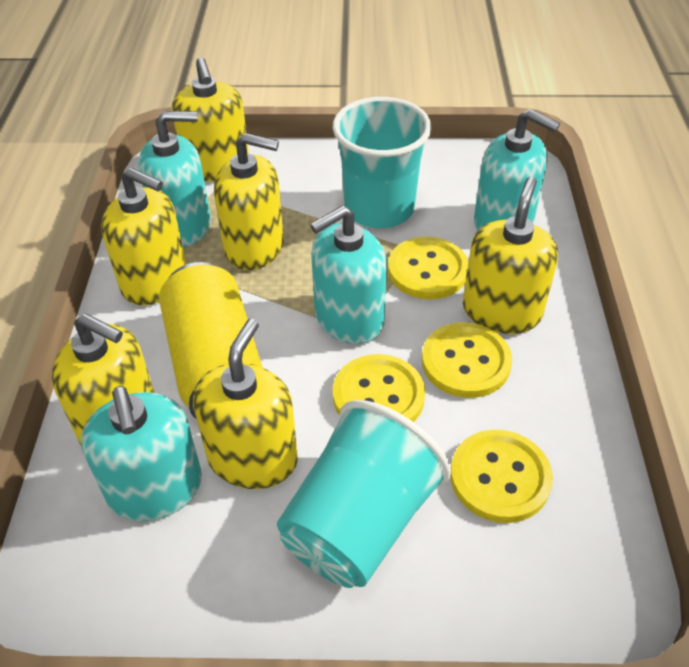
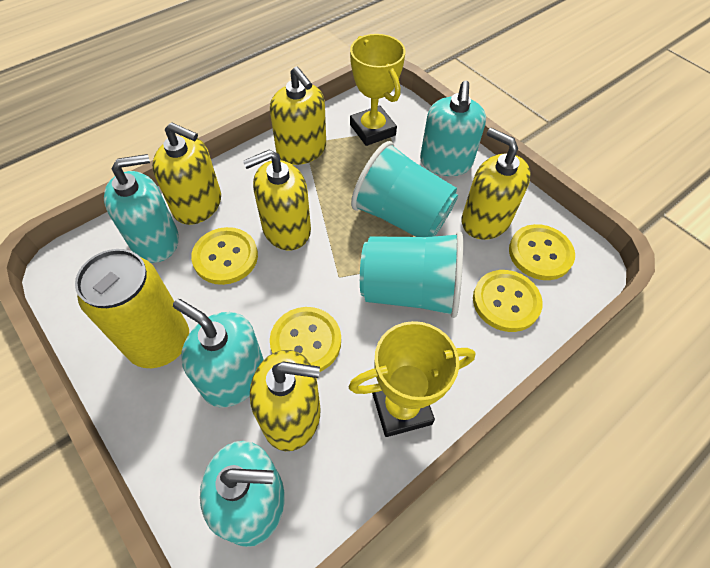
yellow soap dispenser: 6 -> 5
yellow trophy: 0 -> 2

